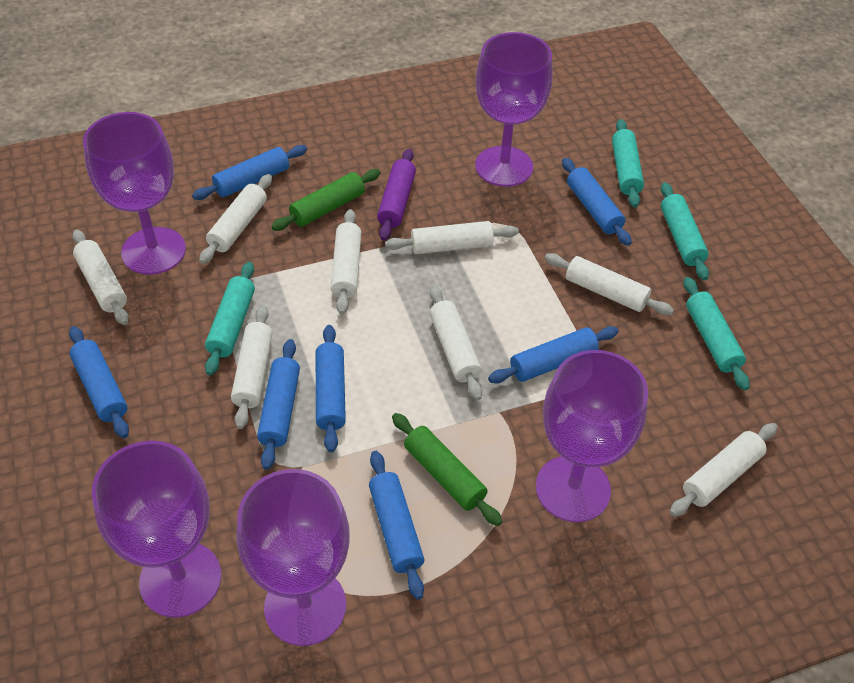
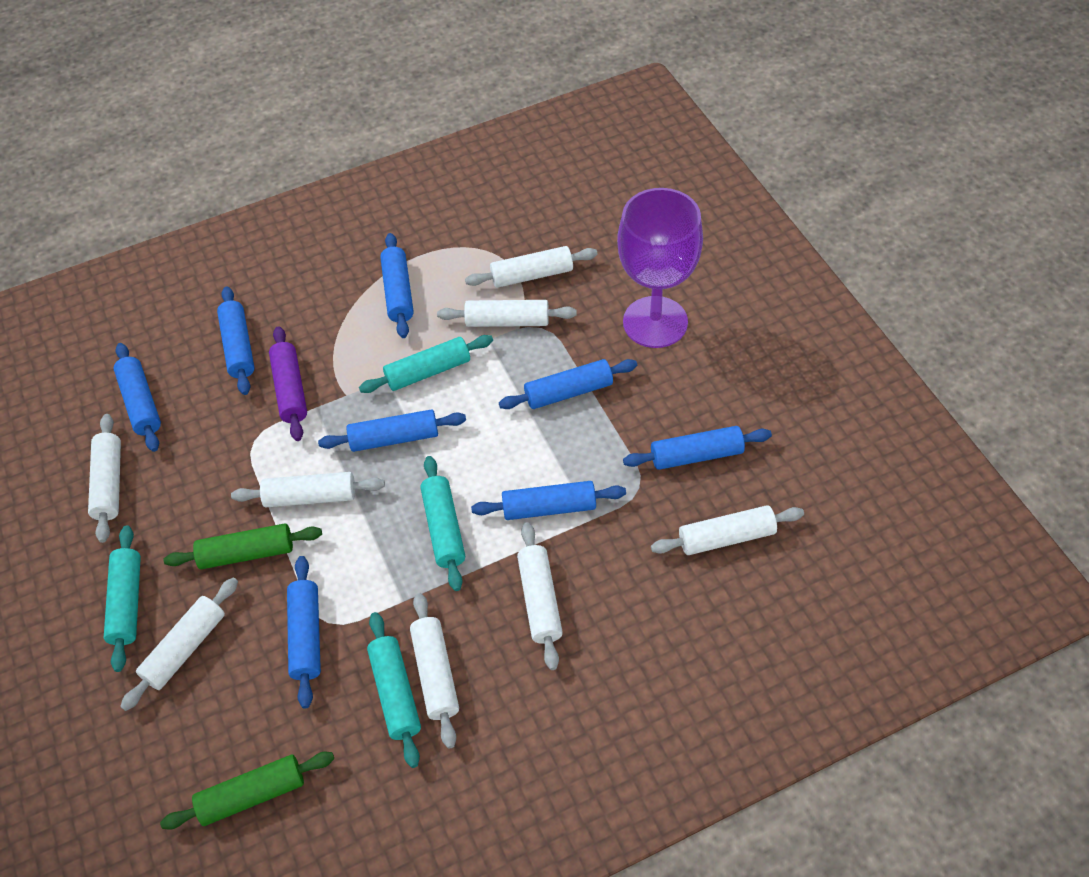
blue rolling pin: 7 -> 8
purple goblet: 5 -> 1

